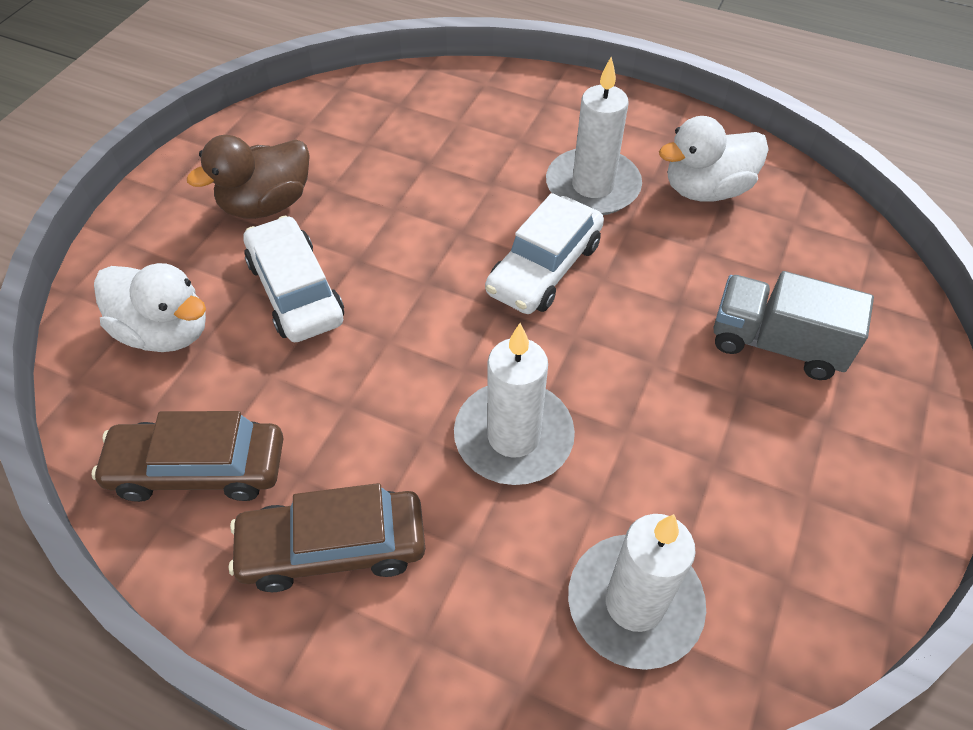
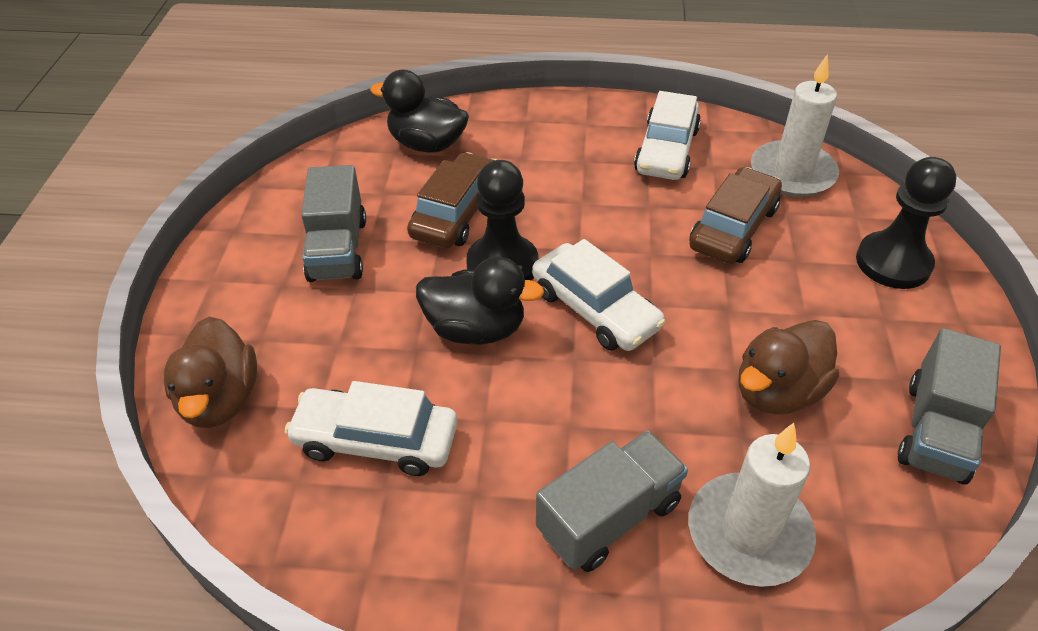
black duck: 0 -> 2
black pawn: 0 -> 2
brown duck: 1 -> 2
grey truck: 1 -> 3
white candle: 3 -> 2
white car: 2 -> 3
white duck: 2 -> 0

